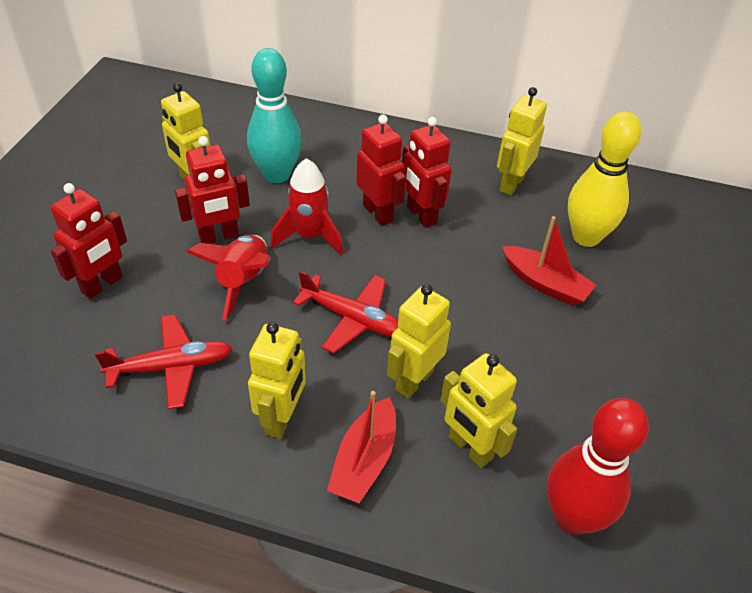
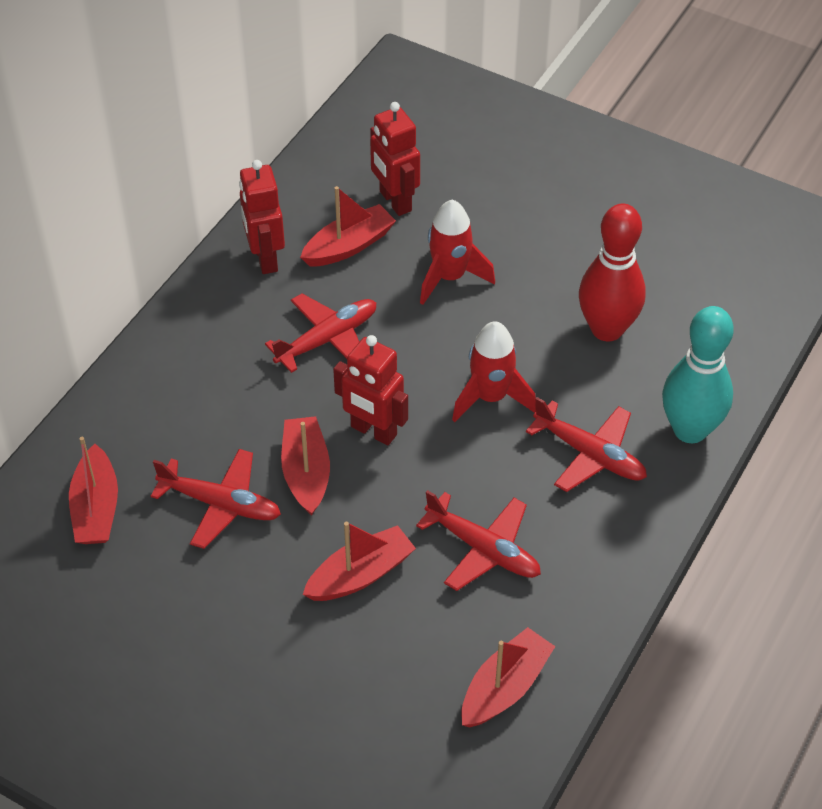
red boat: 2 -> 5
red plane: 2 -> 4
red robot: 4 -> 3
yellow bowling pin: 1 -> 0
yellow robot: 5 -> 0

